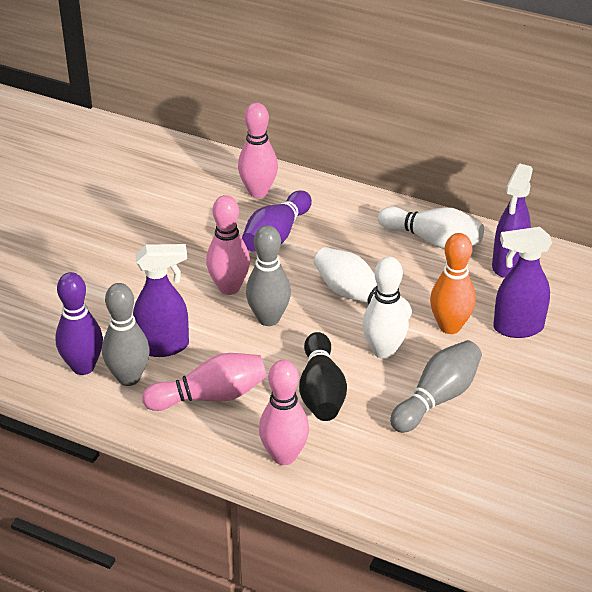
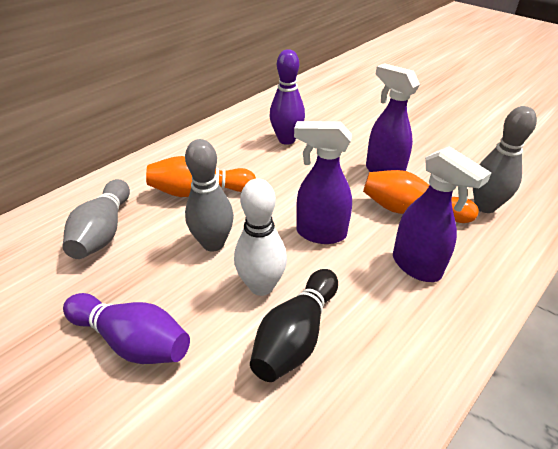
orange bowling pin: 1 -> 2
pink bowling pin: 4 -> 0
white bowling pin: 3 -> 1

